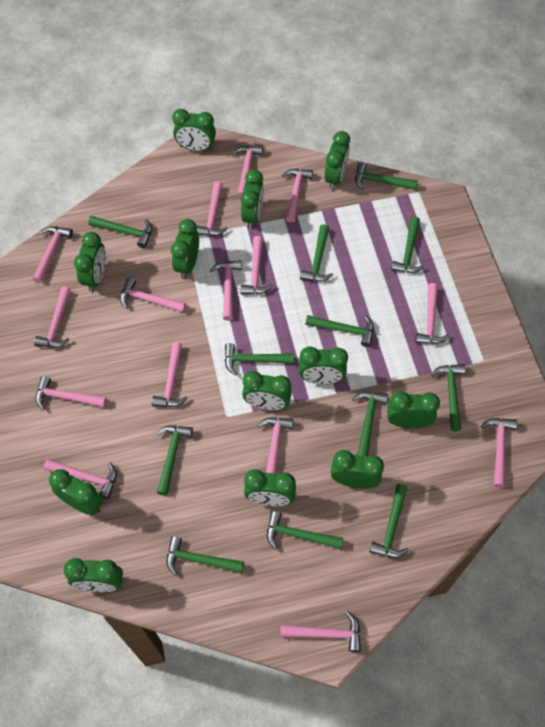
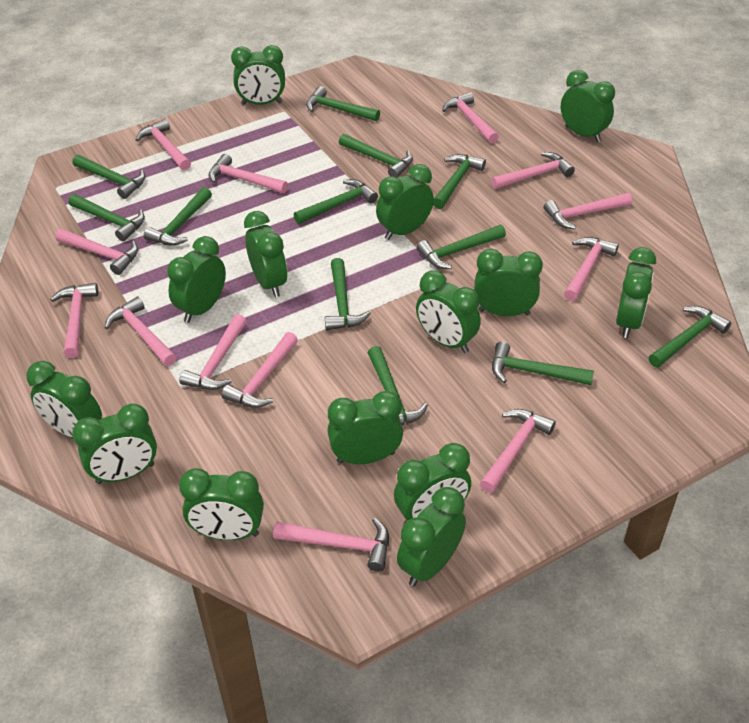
green clock: 12 -> 14
pink hammer: 15 -> 13

